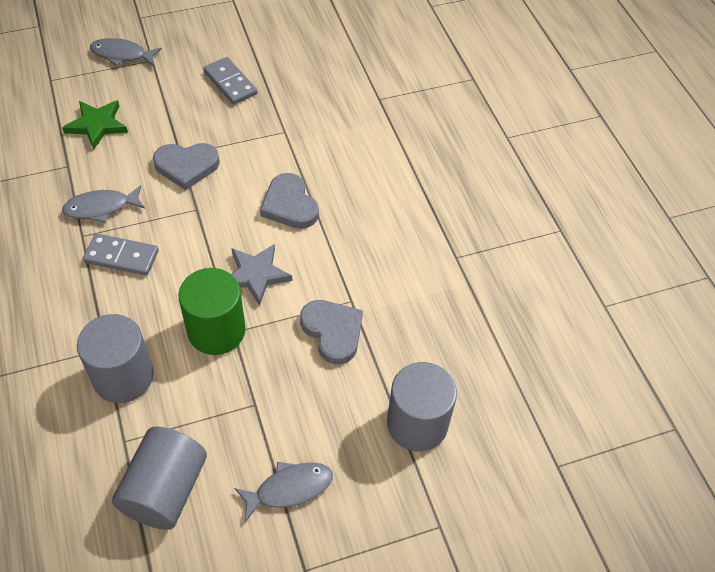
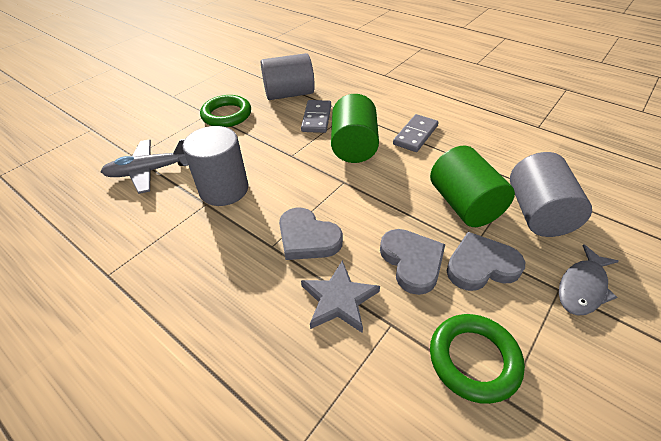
green cylinder: 1 -> 2
green ring: 0 -> 2
green star: 1 -> 0
grey fish: 3 -> 1
grey plane: 0 -> 1

